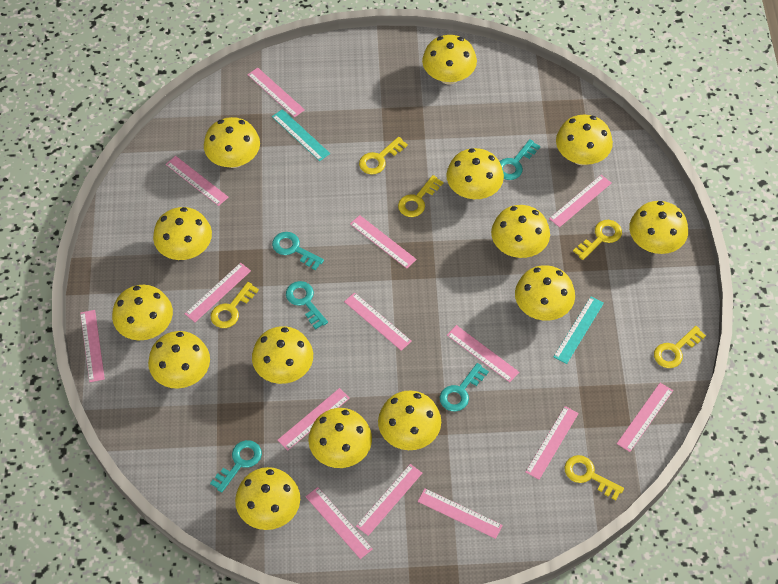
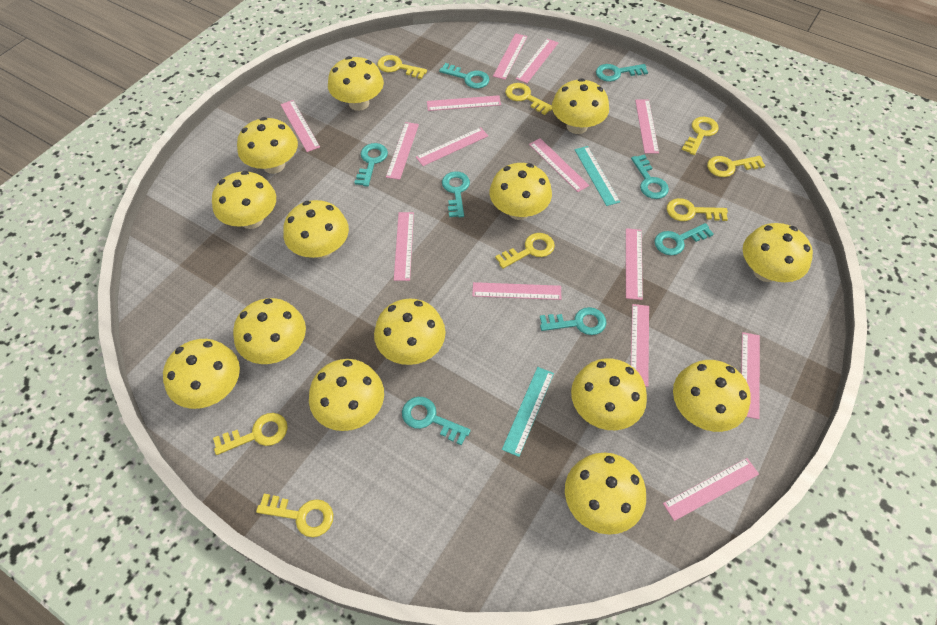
turquoise key: 5 -> 8
yellow key: 6 -> 8

